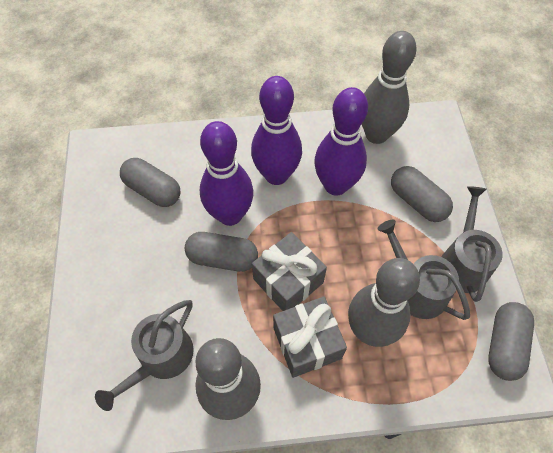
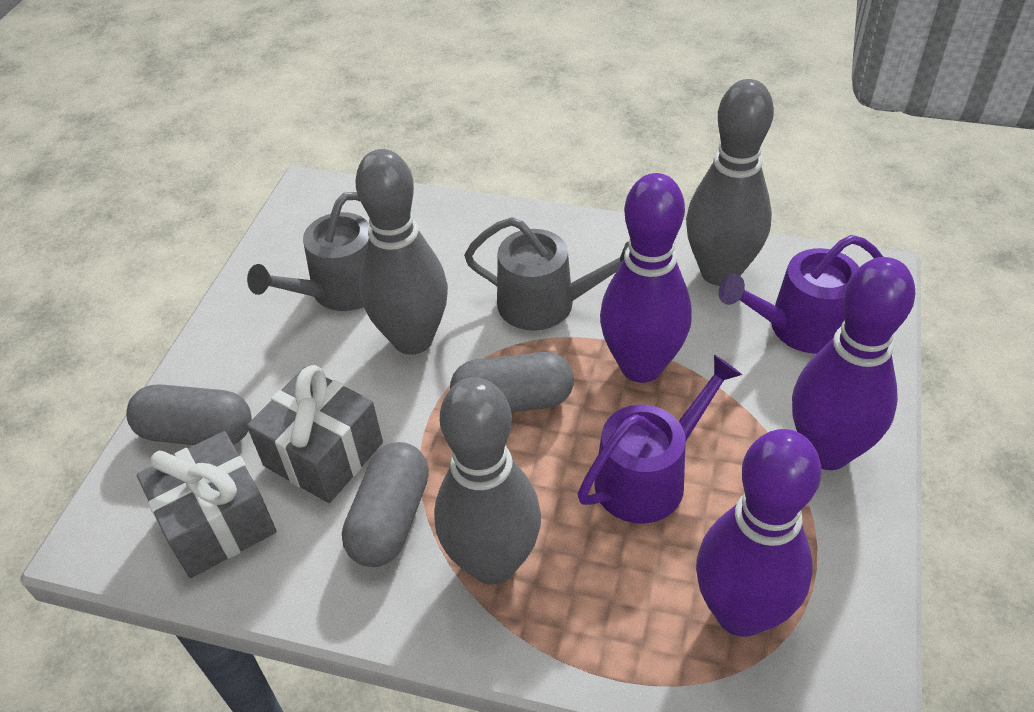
grey capsule: 4 -> 3
grey watering can: 3 -> 2
purple watering can: 0 -> 2

